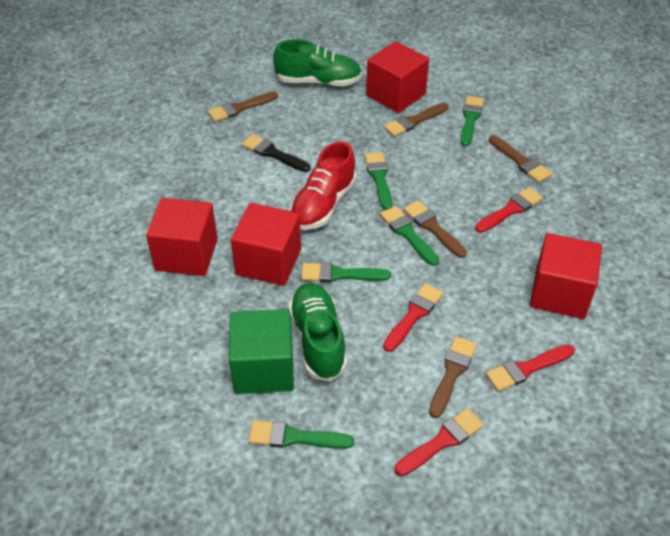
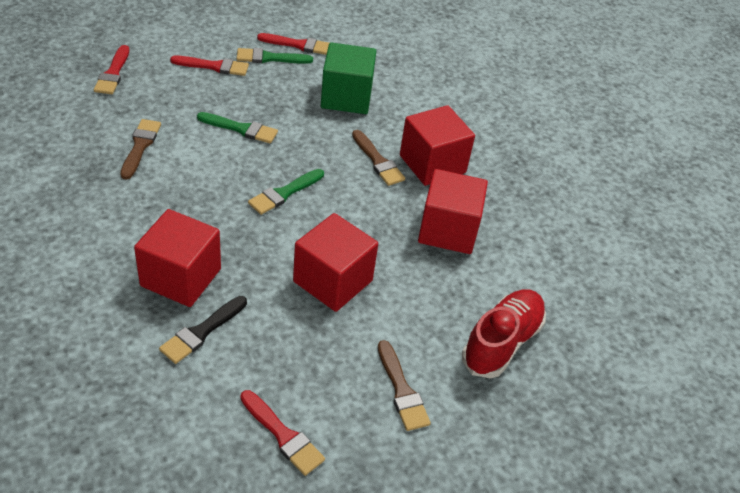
brown brush: 5 -> 3
green brush: 5 -> 3
green shoe: 2 -> 0

